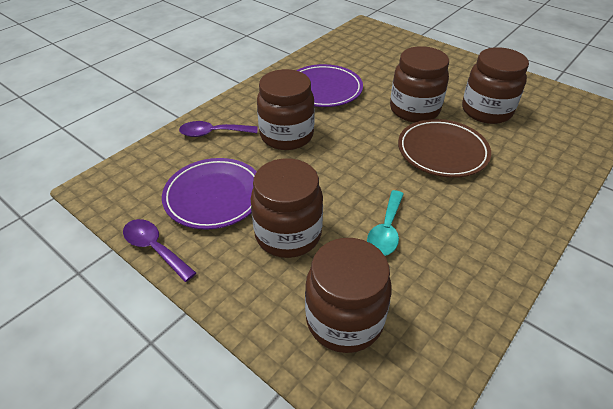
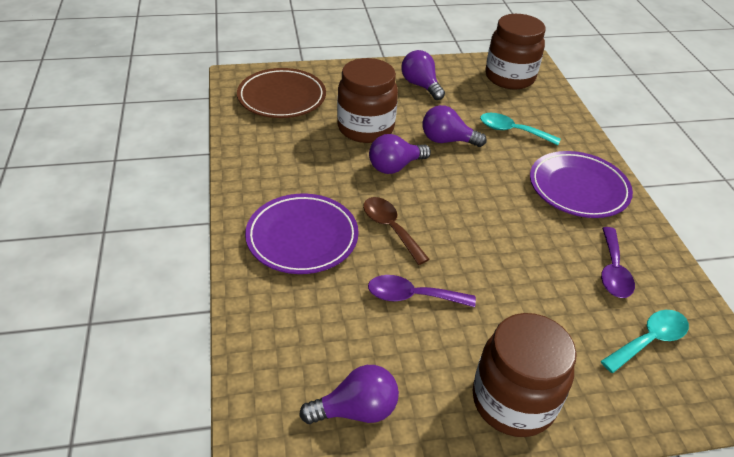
brown jar: 5 -> 3
brown spoon: 0 -> 1
purple light bulb: 0 -> 4
turquoise spoon: 1 -> 2

